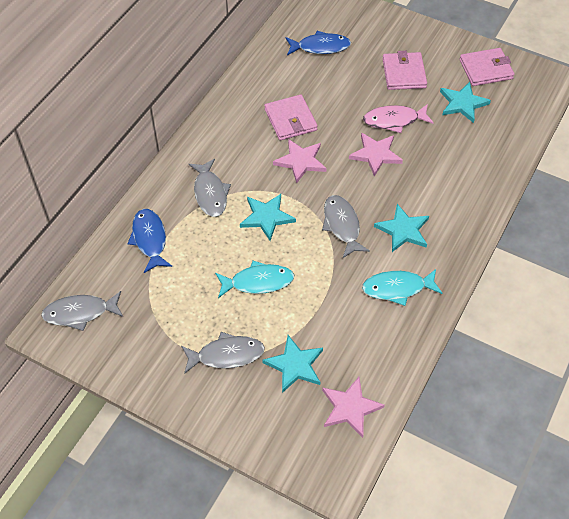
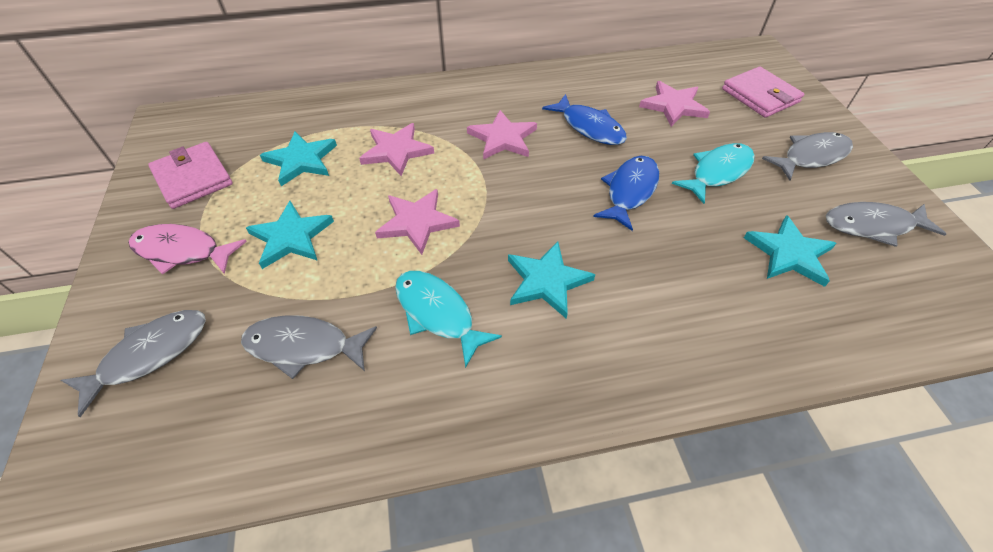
pink star: 3 -> 4
pink wallet: 3 -> 2

